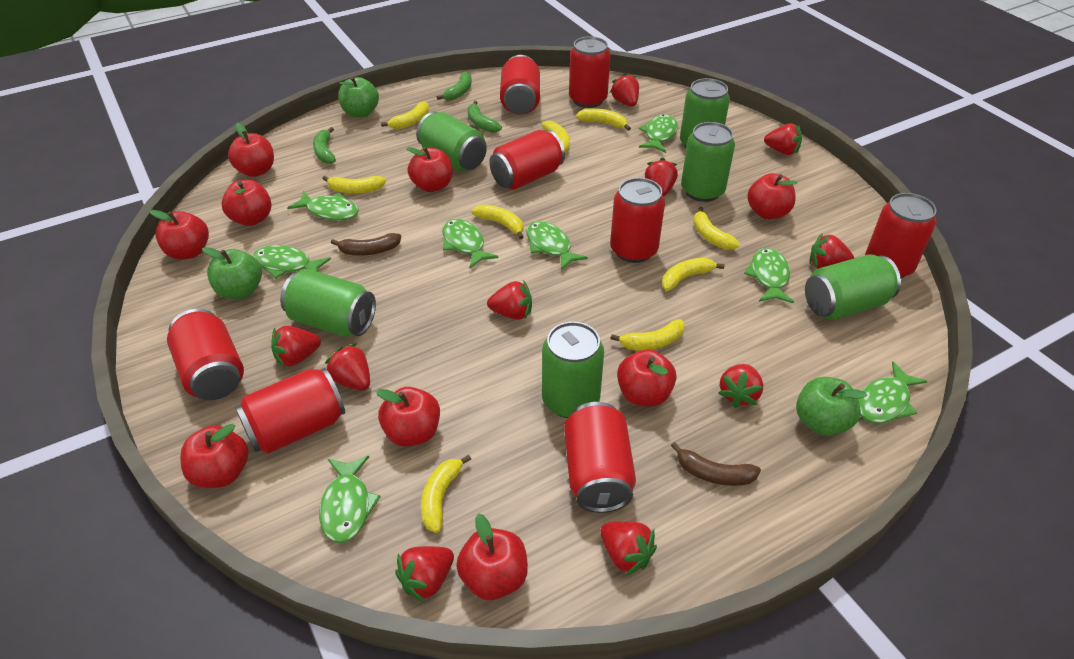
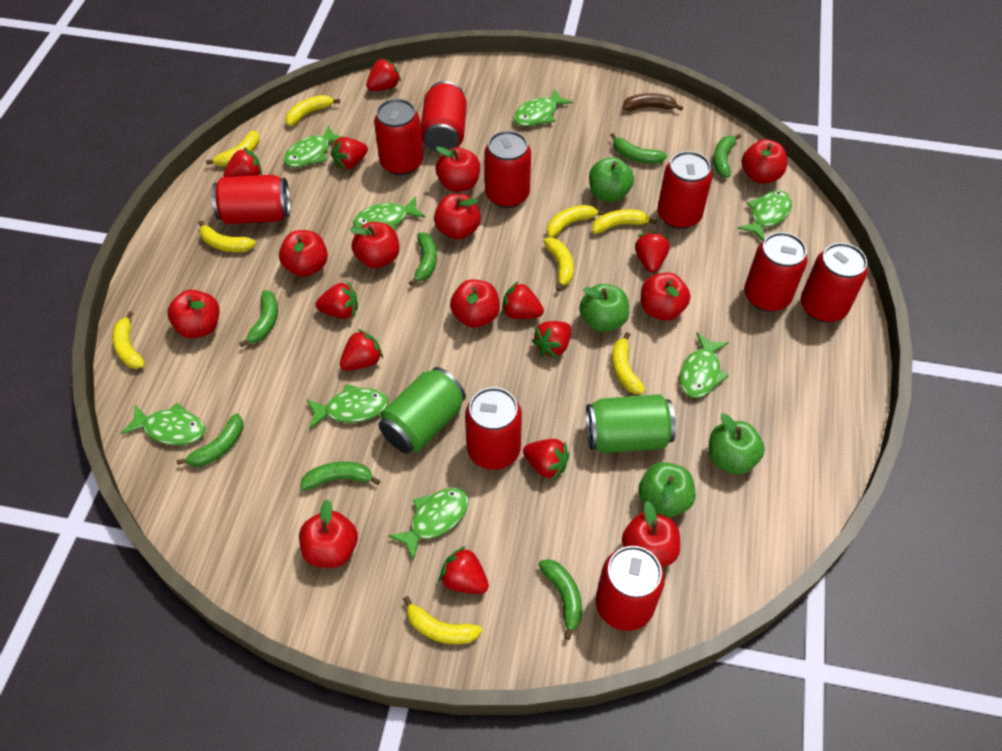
brown banana: 2 -> 1
green apple: 3 -> 4
green banana: 3 -> 7
green can: 6 -> 2
red apple: 9 -> 10
red can: 8 -> 9

